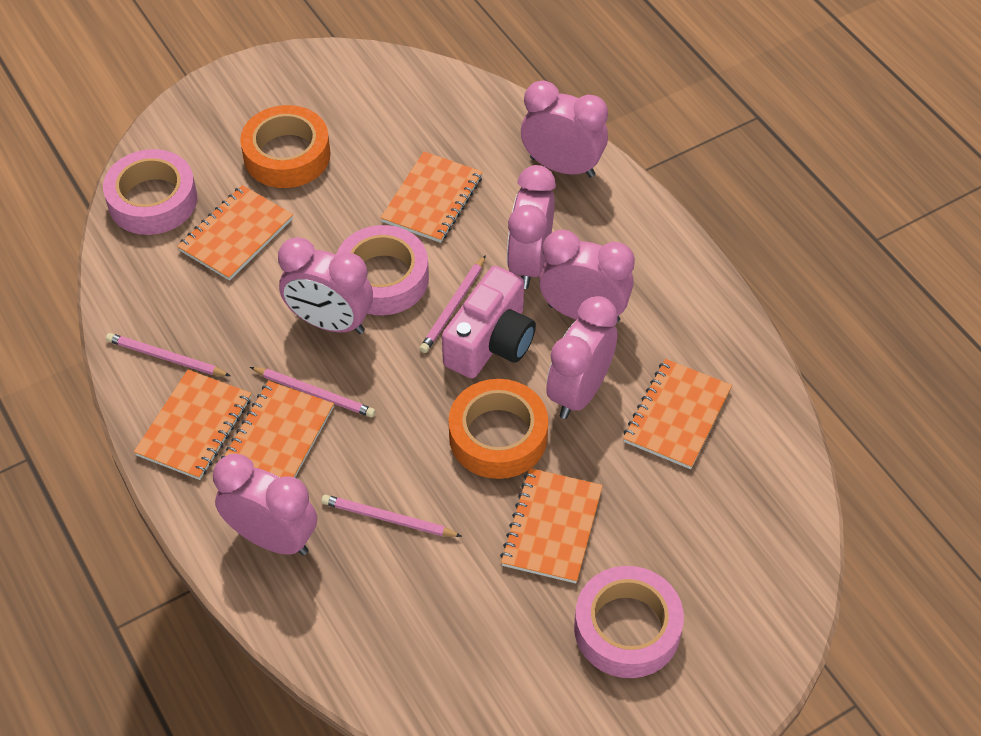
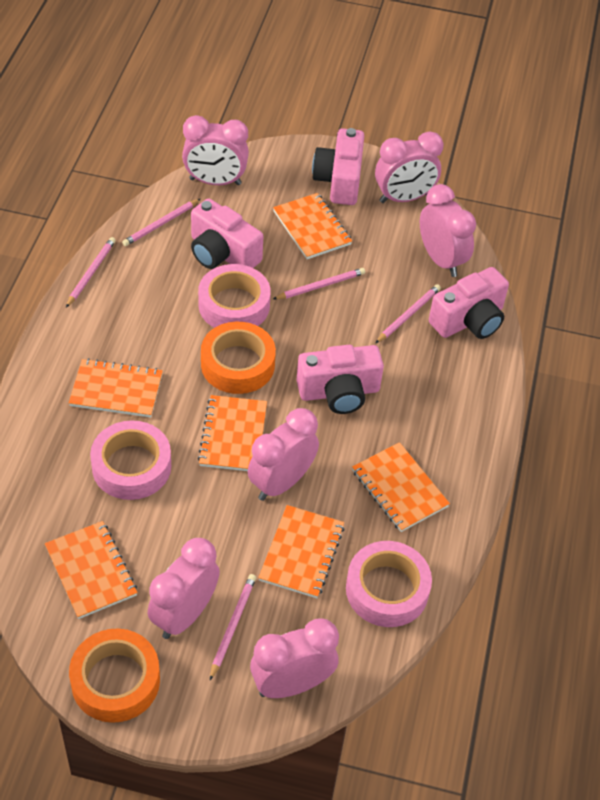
pink camera: 1 -> 4
pink pencil: 4 -> 5

